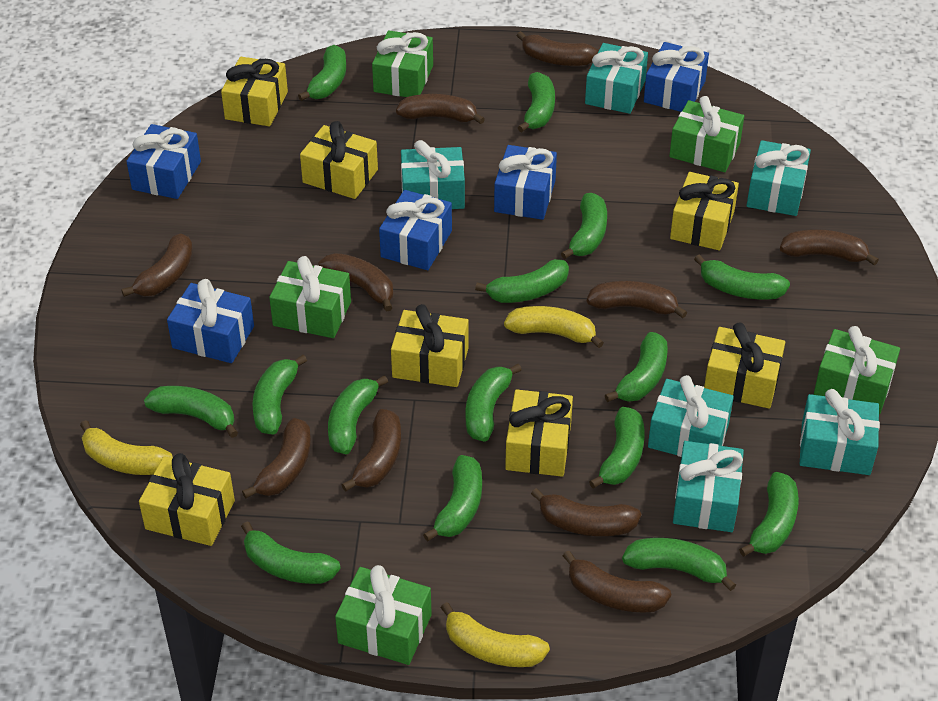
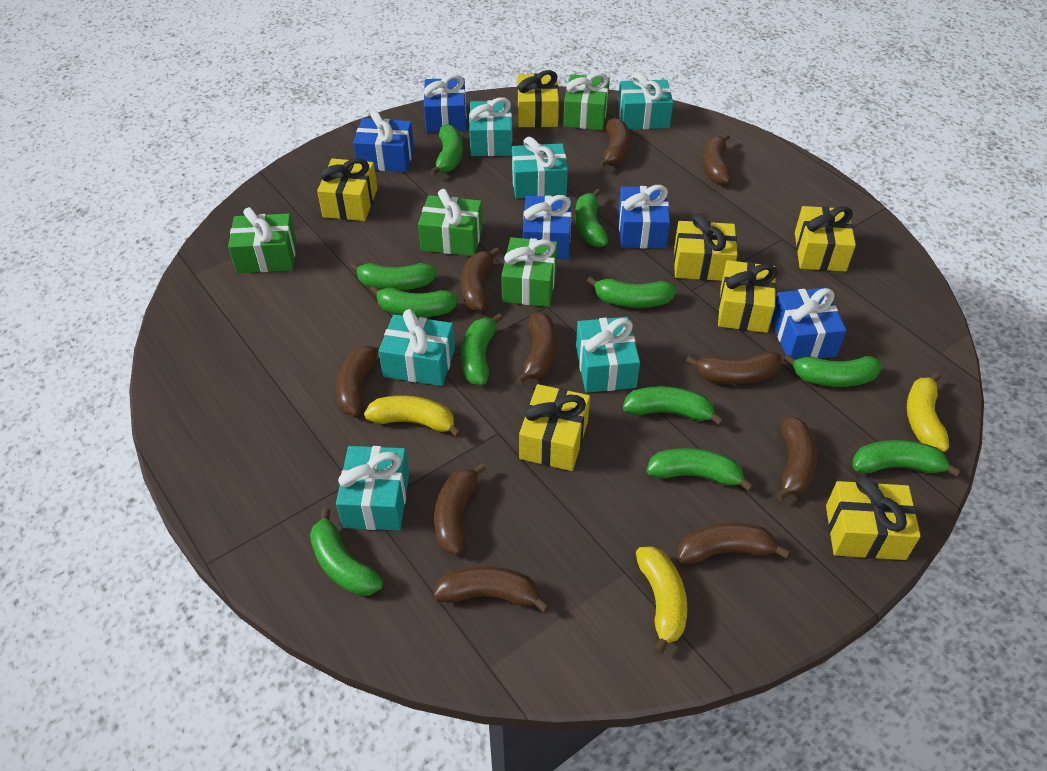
green banana: 15 -> 11
green gift: 5 -> 4

